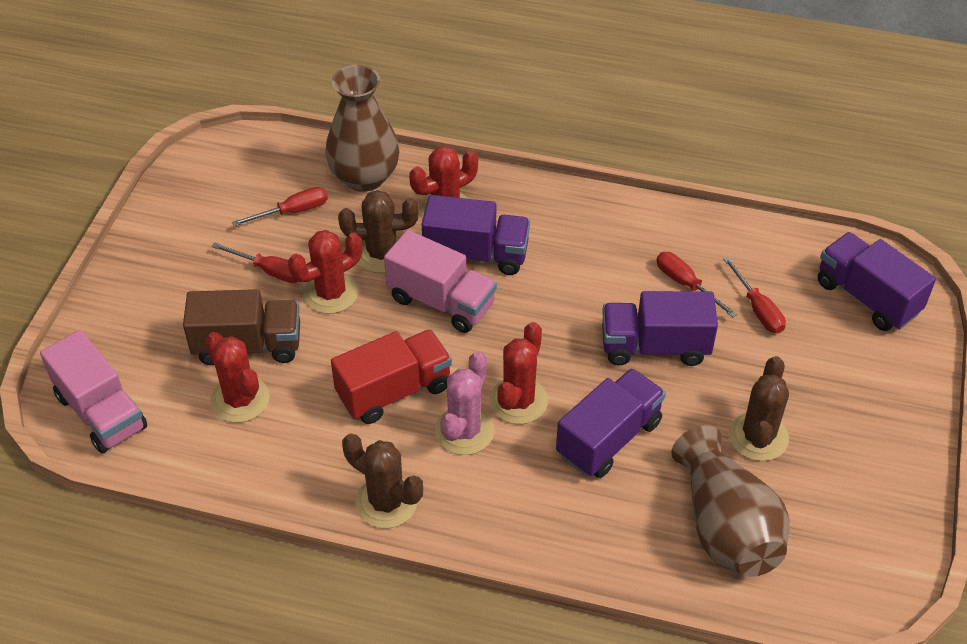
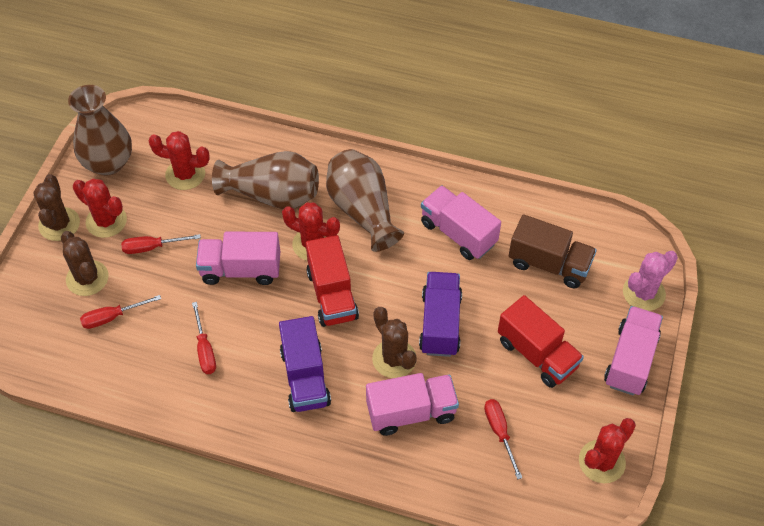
brown vase: 2 -> 3
pink truck: 2 -> 4
purple truck: 4 -> 2
red truck: 1 -> 2

